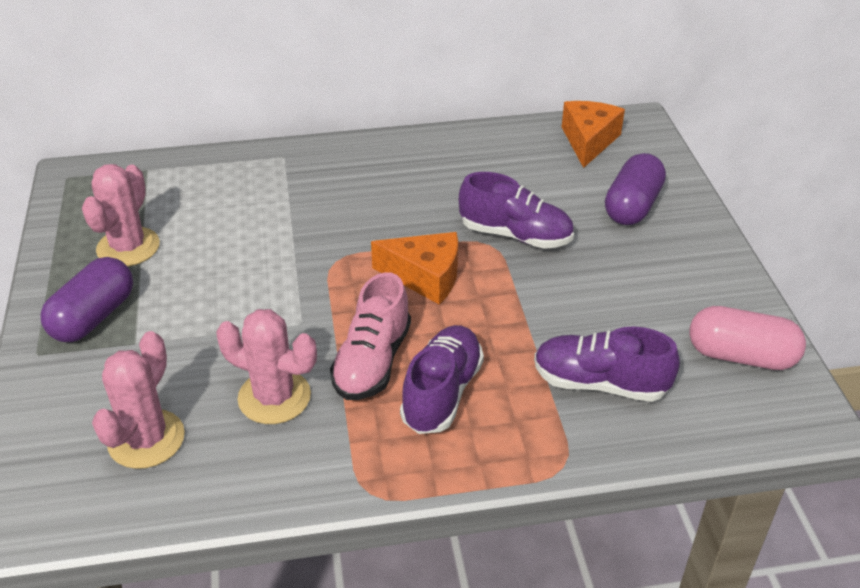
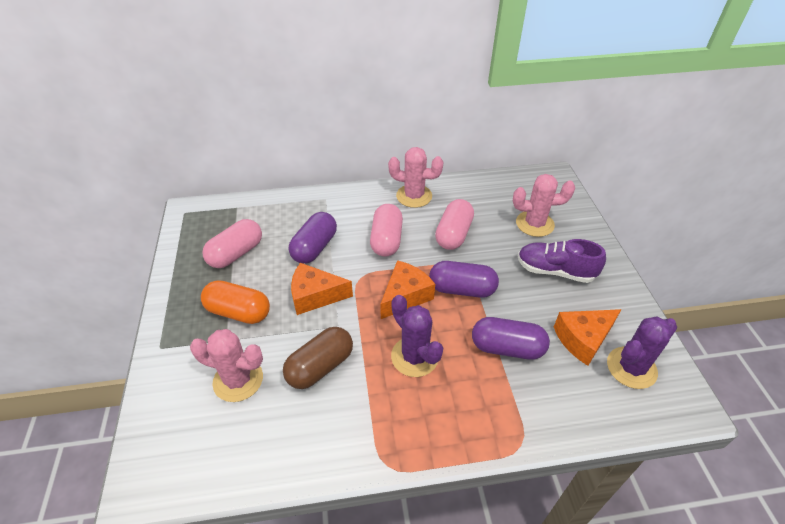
brown capsule: 0 -> 1
orange capsule: 0 -> 1
orange cheese: 2 -> 3
pink capsule: 1 -> 3
pink shoe: 1 -> 0
purple cactus: 0 -> 2
purple capsule: 2 -> 3
purple shoe: 3 -> 1

